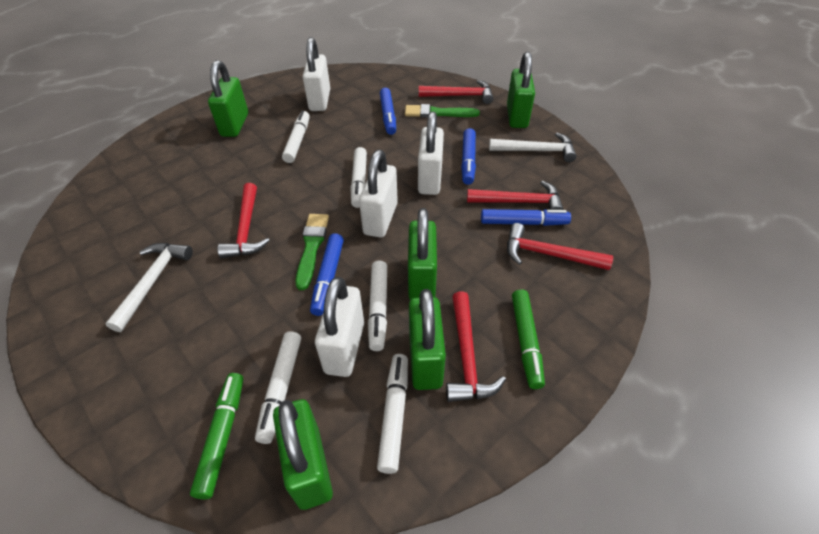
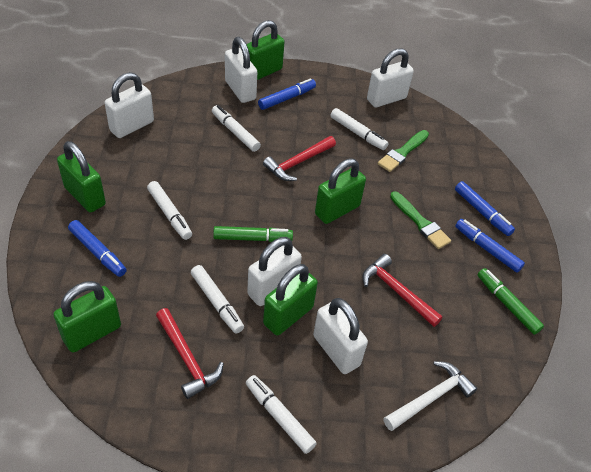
red hammer: 5 -> 3
white hammer: 2 -> 1
white padlock: 4 -> 5

